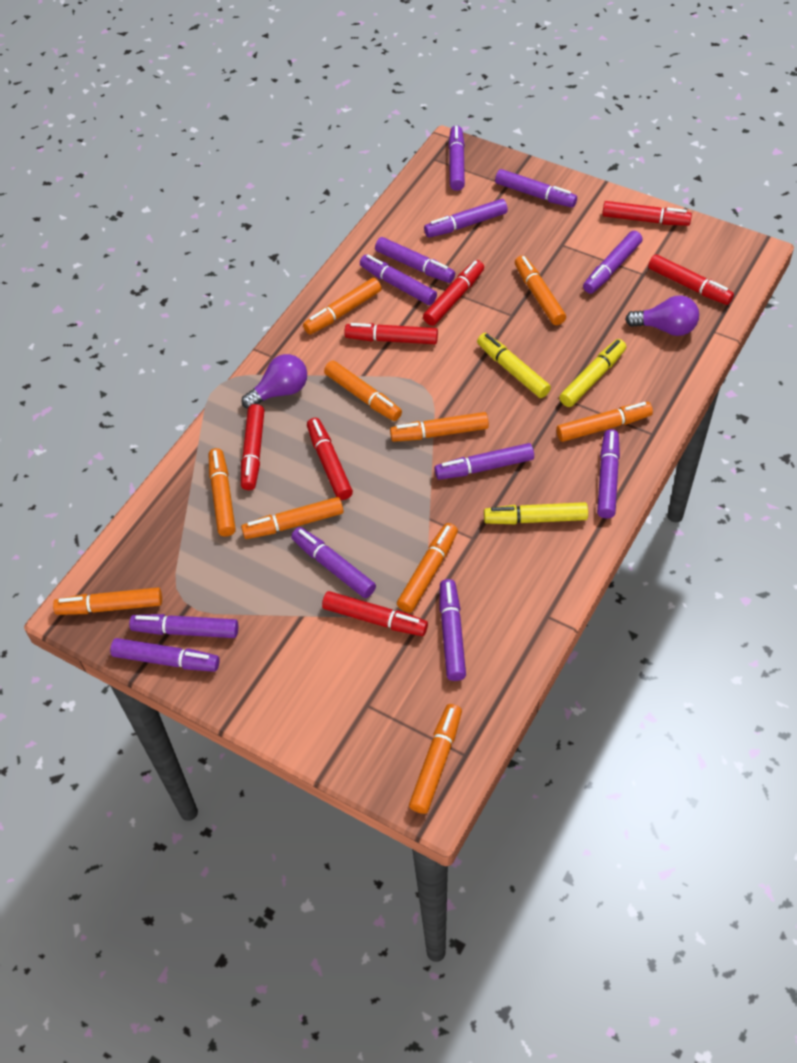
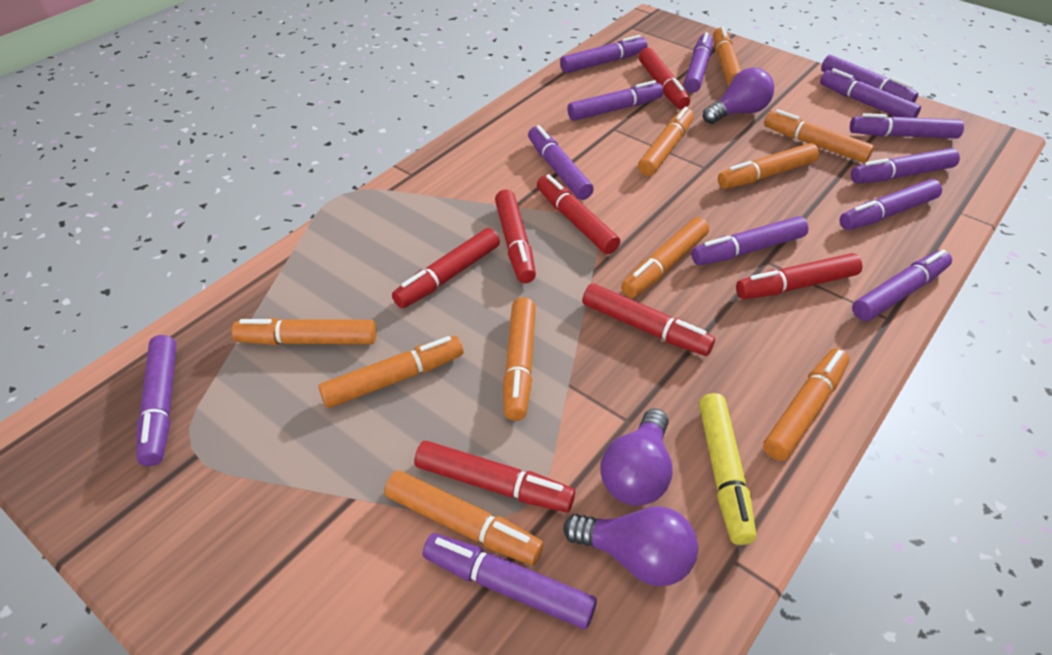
purple light bulb: 2 -> 3
purple marker: 12 -> 13
yellow marker: 3 -> 1

